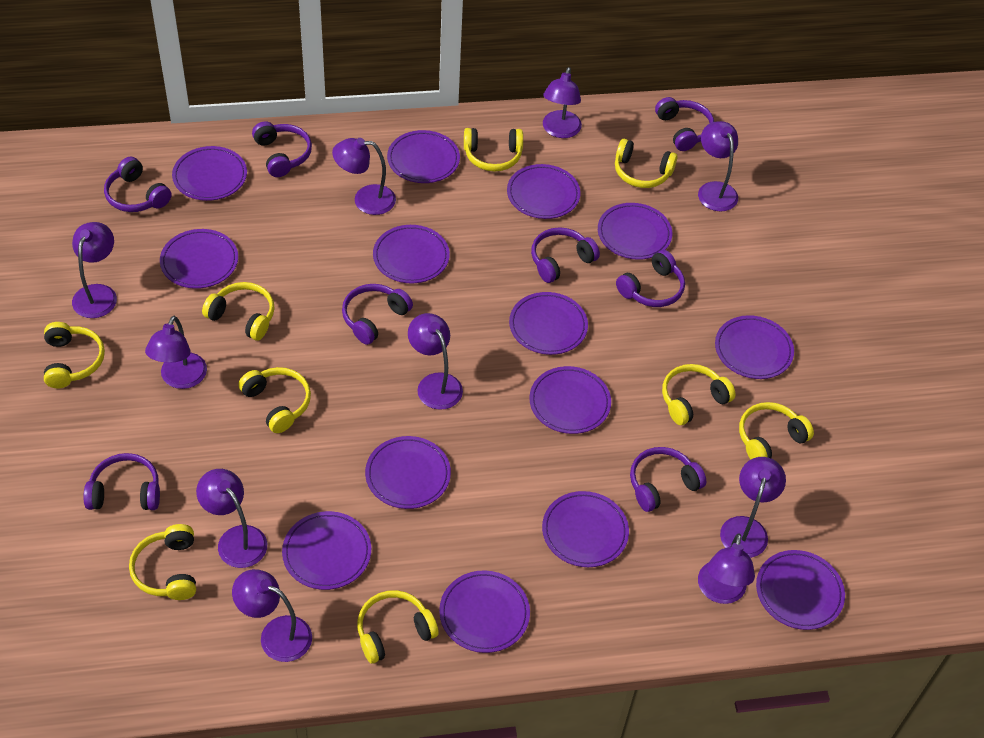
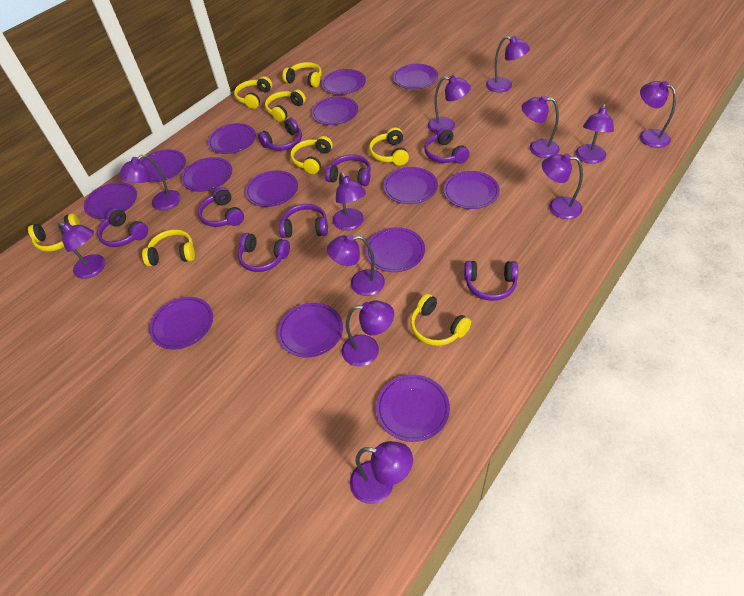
purple lamp: 10 -> 12
yellow headphones: 9 -> 8

